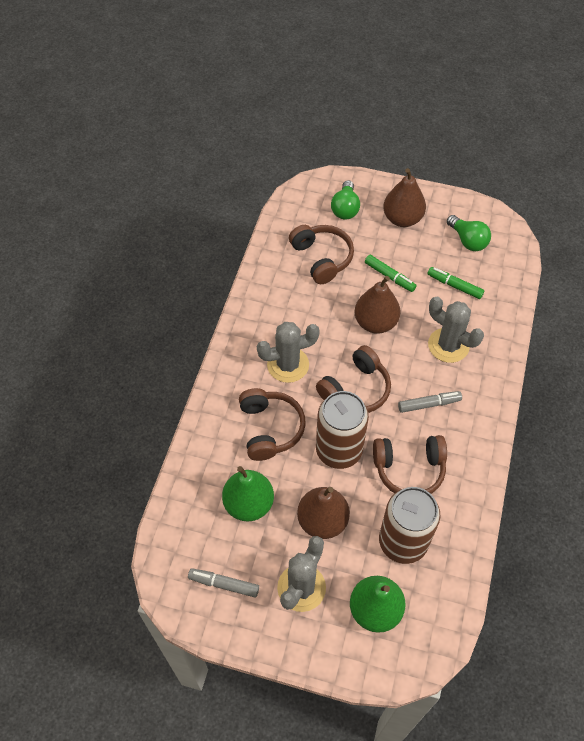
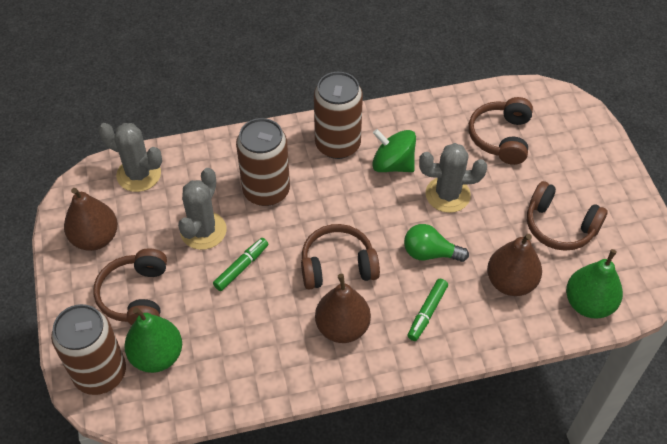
brown can: 2 -> 3
green light bulb: 2 -> 1
green spinning top: 0 -> 1
grey marker: 2 -> 0

